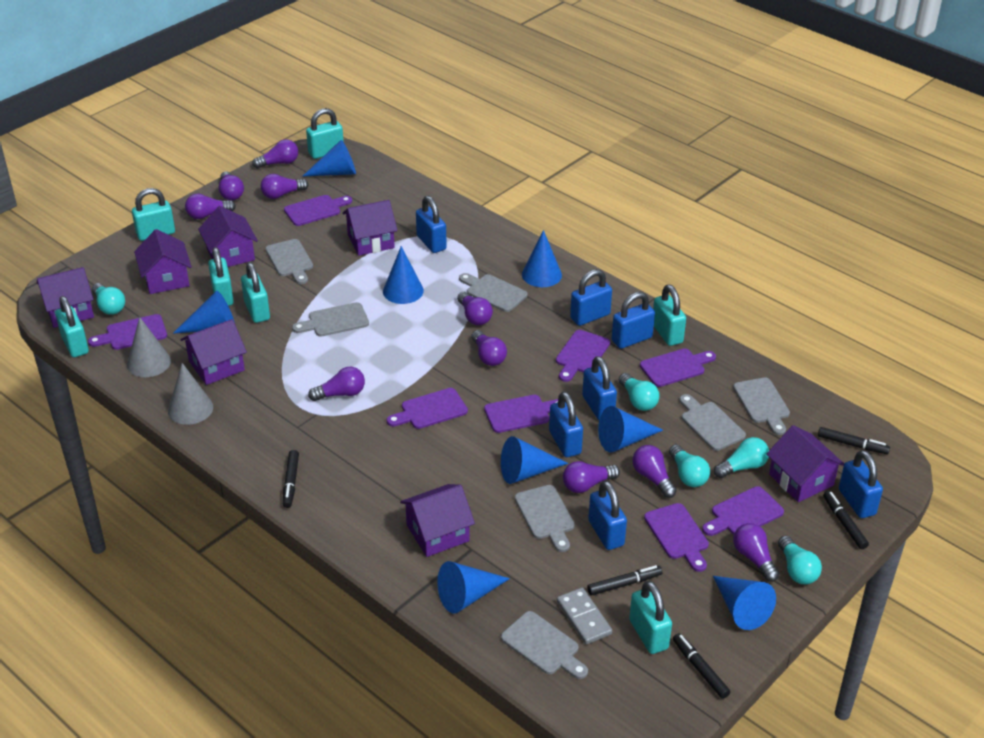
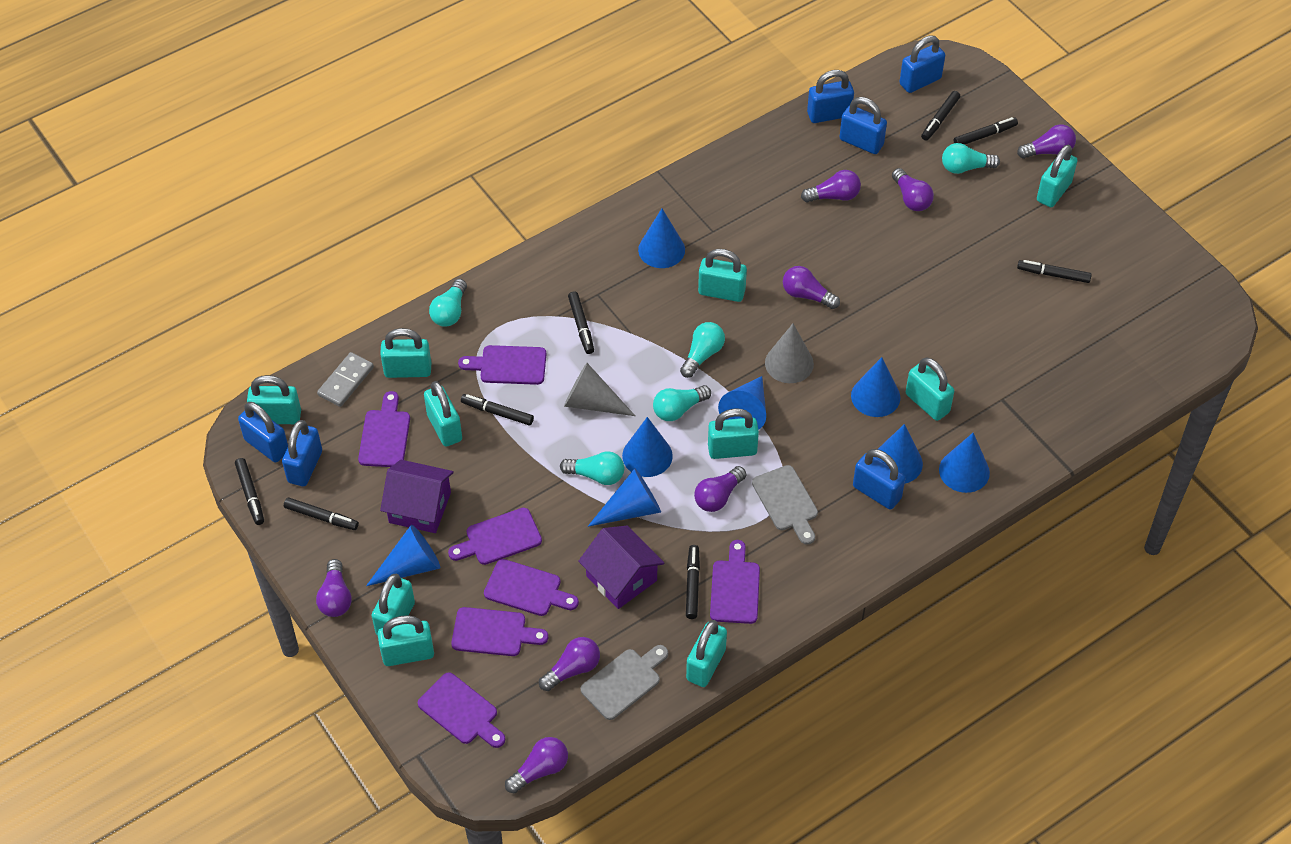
black marker: 5 -> 8
blue padlock: 7 -> 6
grey cutting board: 7 -> 2
purple cutting board: 8 -> 7
purple house: 7 -> 2
purple light bulb: 10 -> 8
turquoise padlock: 7 -> 10

